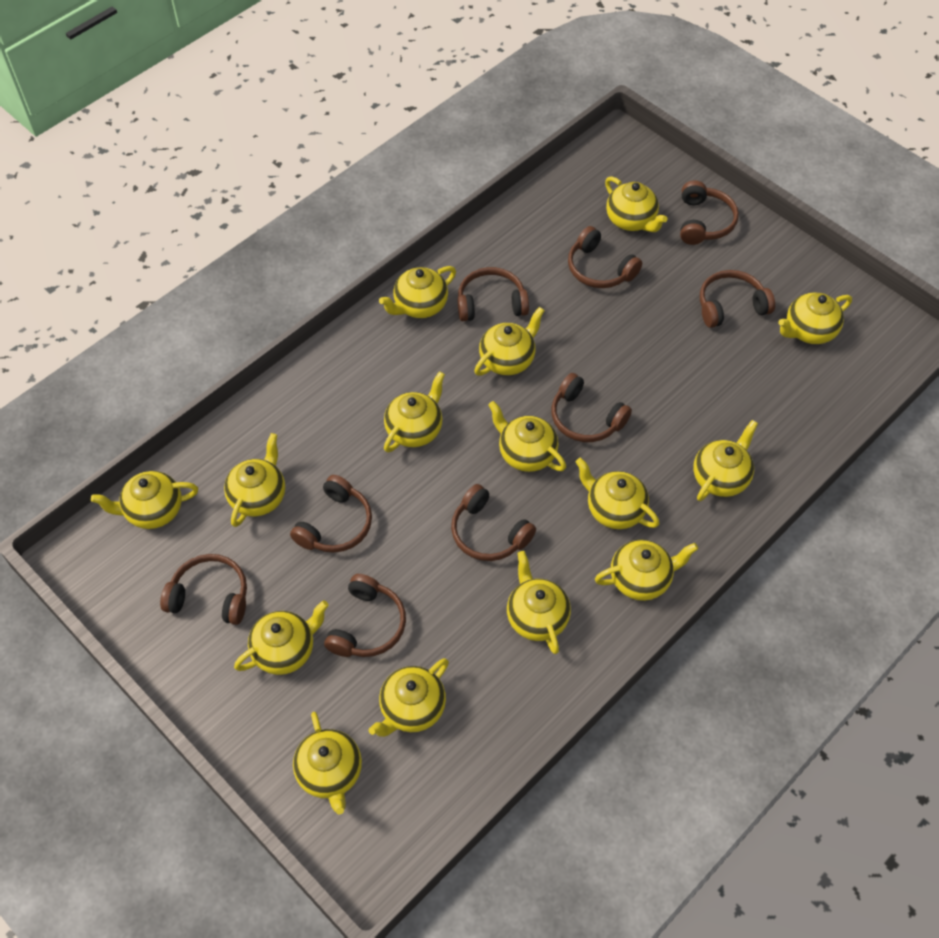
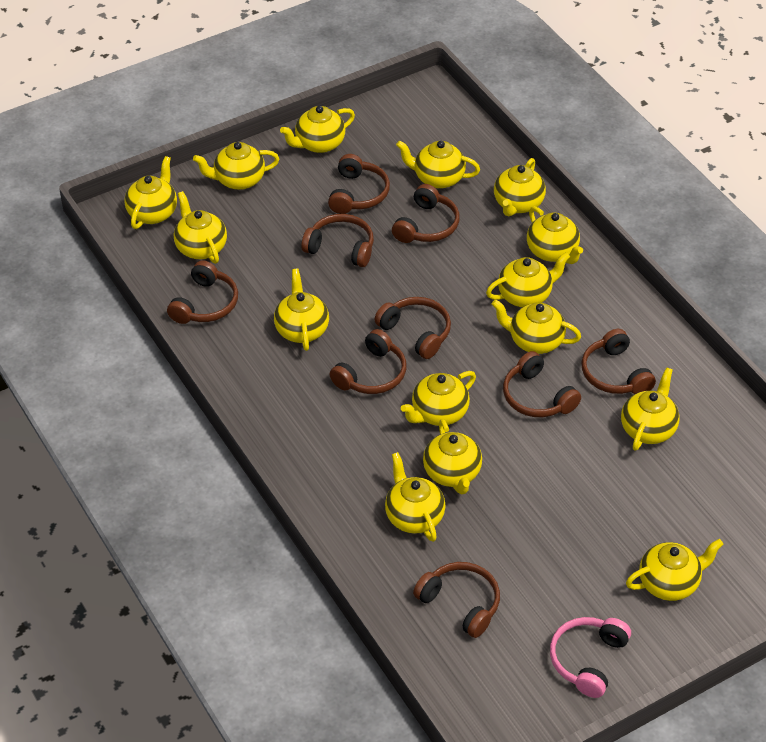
pink headphones: 0 -> 1

